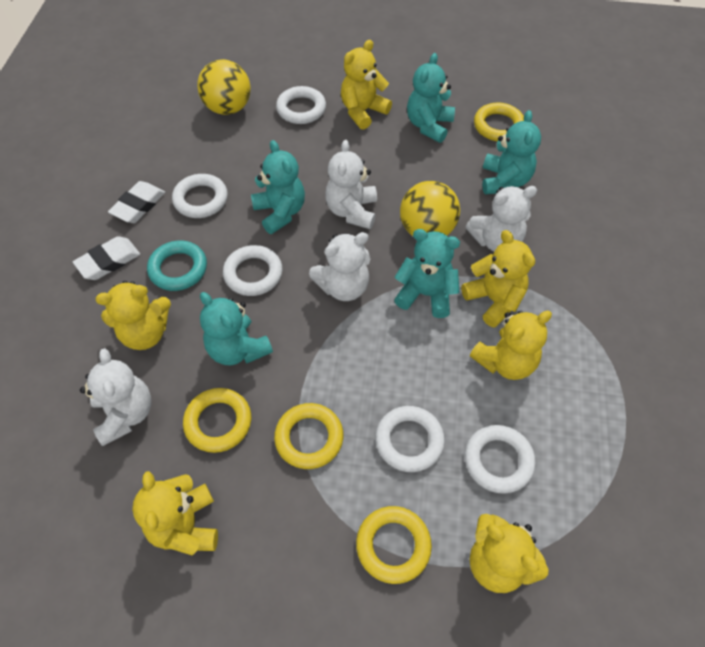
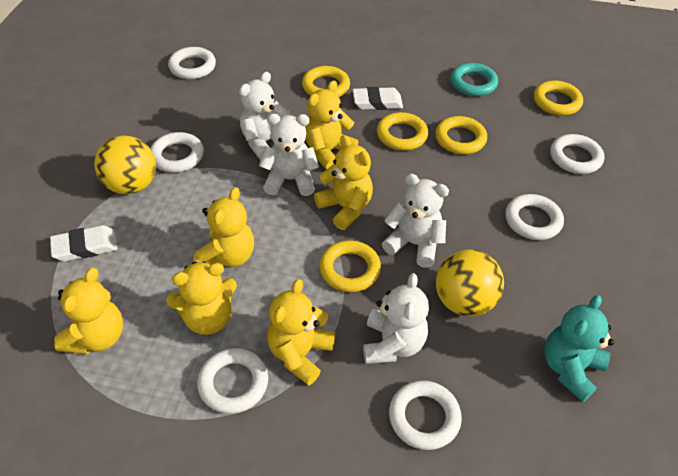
turquoise teddy bear: 5 -> 1
white ring: 5 -> 6
yellow ring: 4 -> 5

